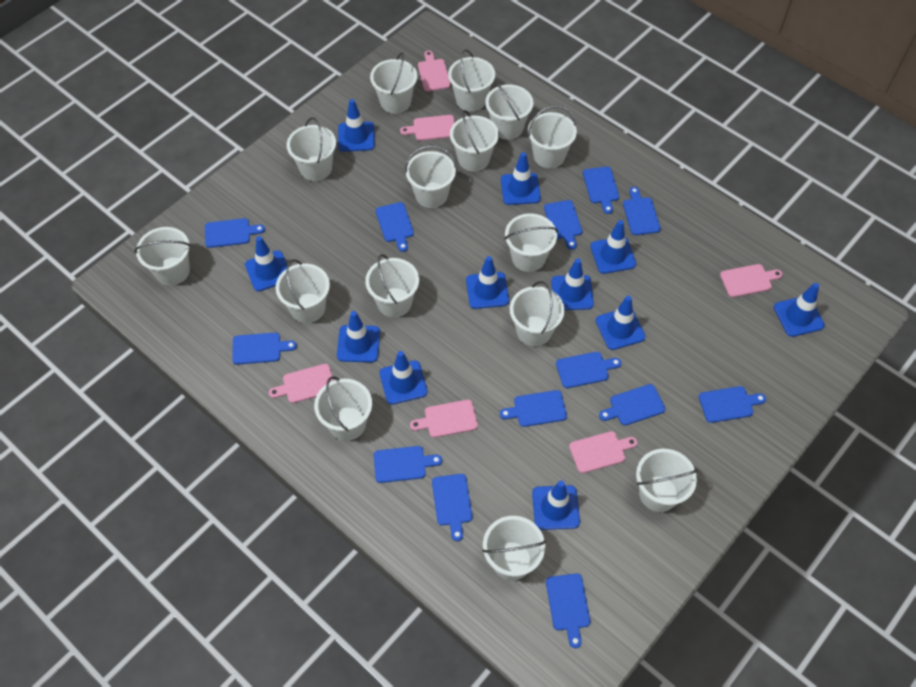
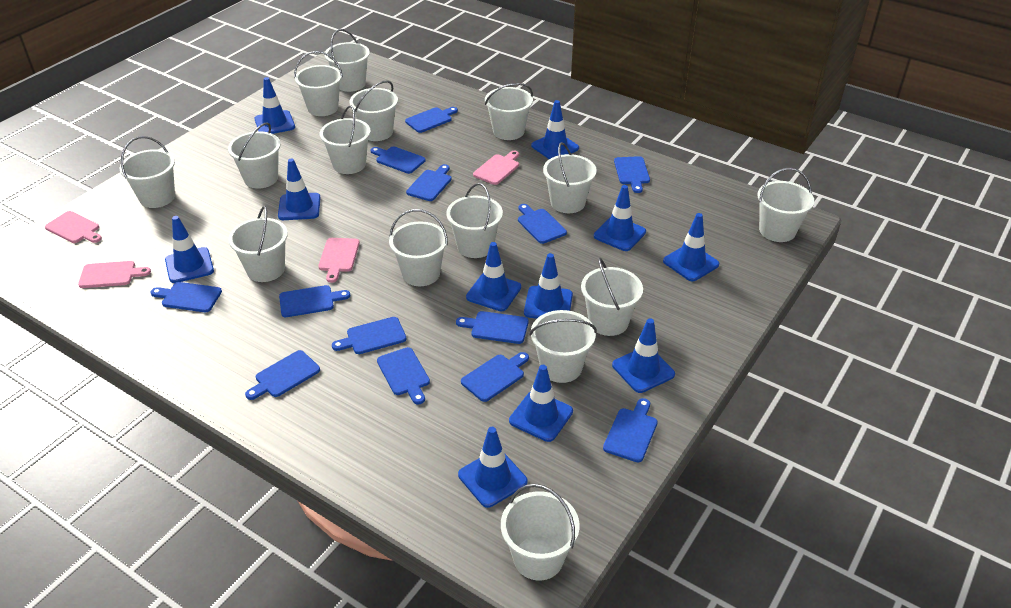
pink cutting board: 6 -> 4

